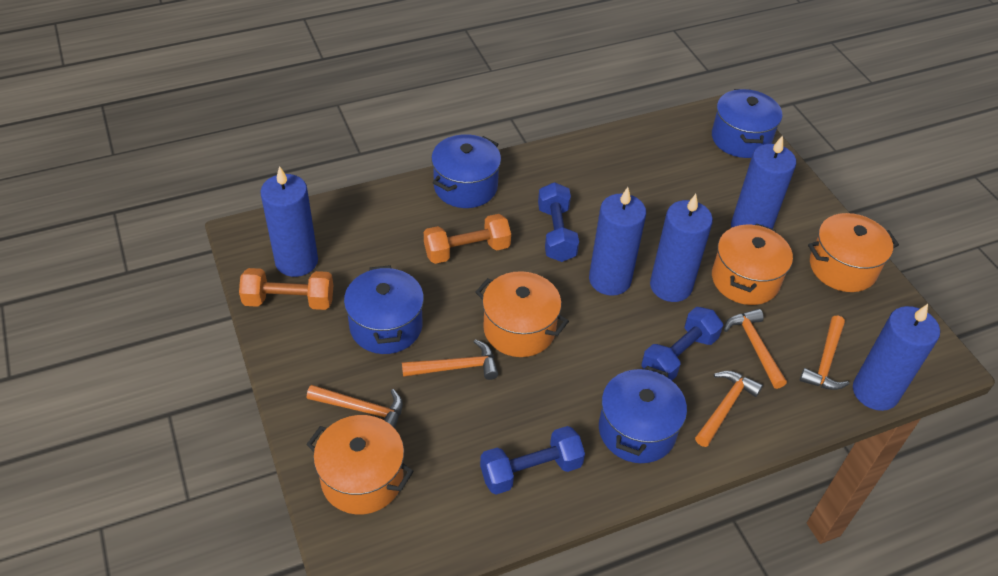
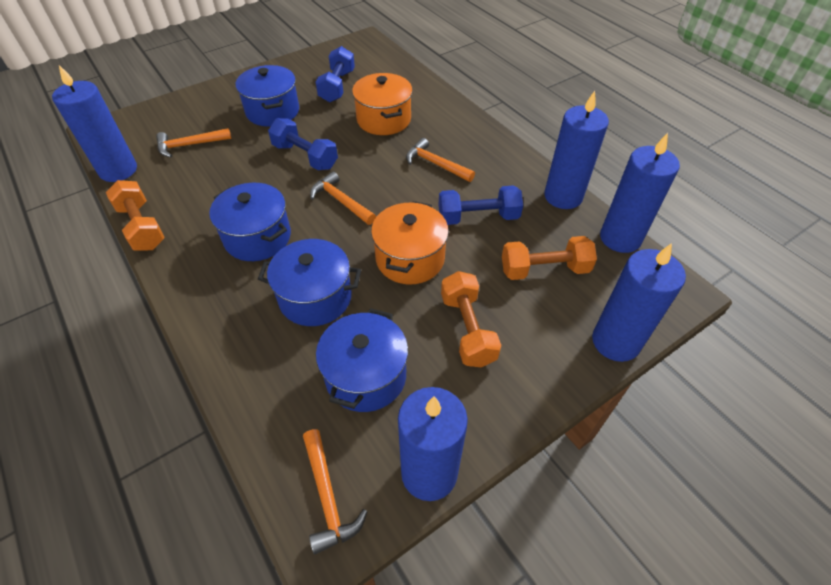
orange dumbbell: 2 -> 3
orange hammer: 5 -> 4
orange pot: 4 -> 2

